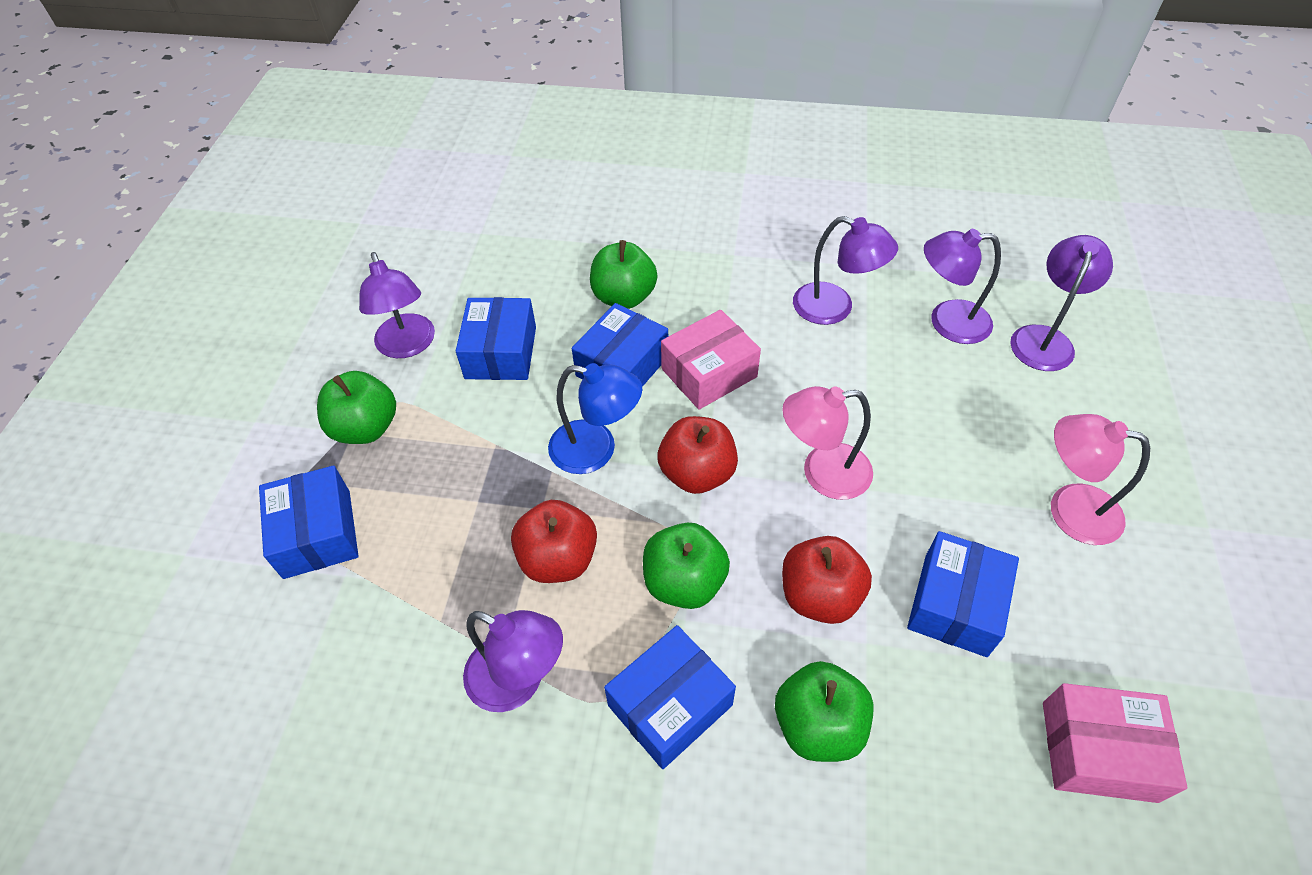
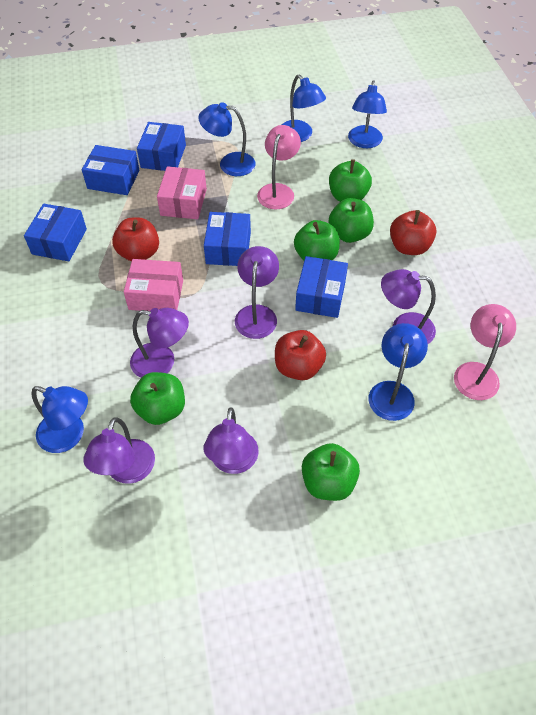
blue lamp: 1 -> 5
green apple: 4 -> 5

